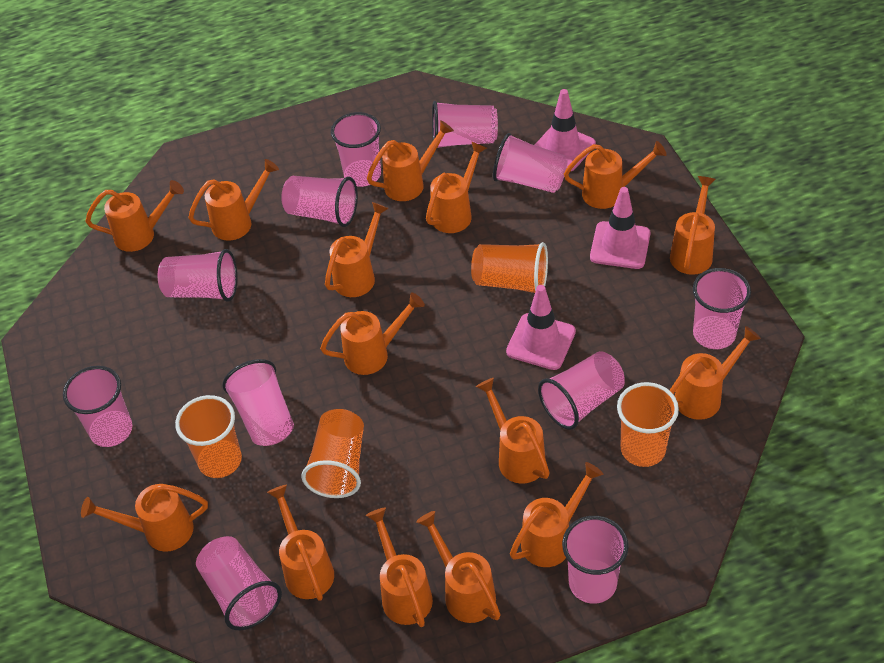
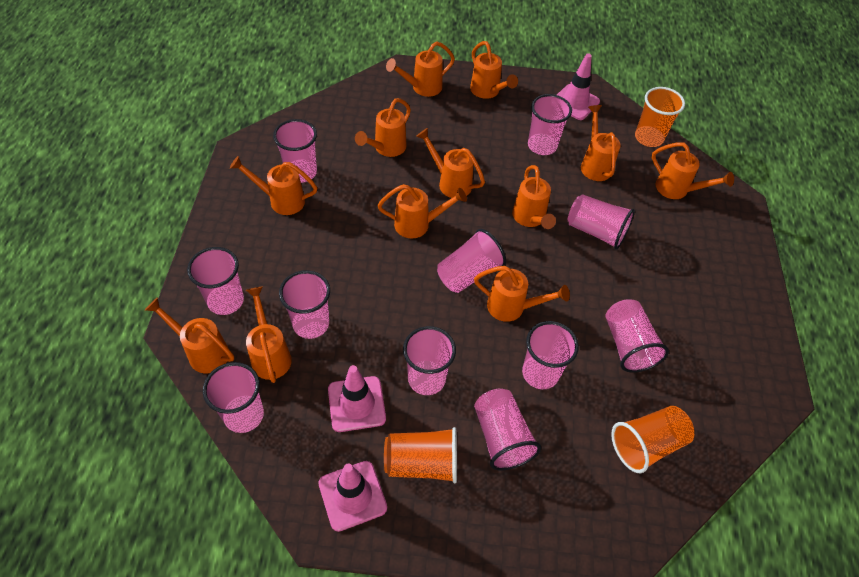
orange cup: 4 -> 3
orange watering can: 15 -> 12

